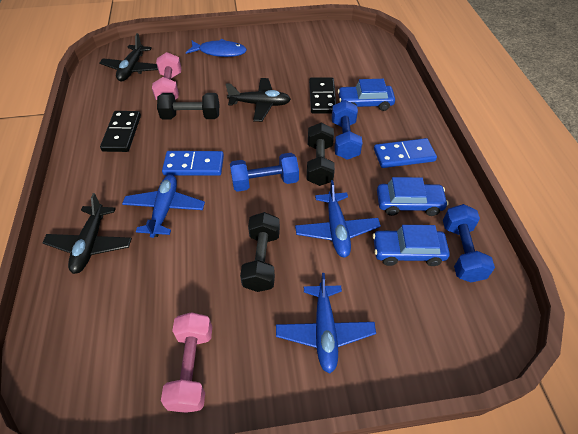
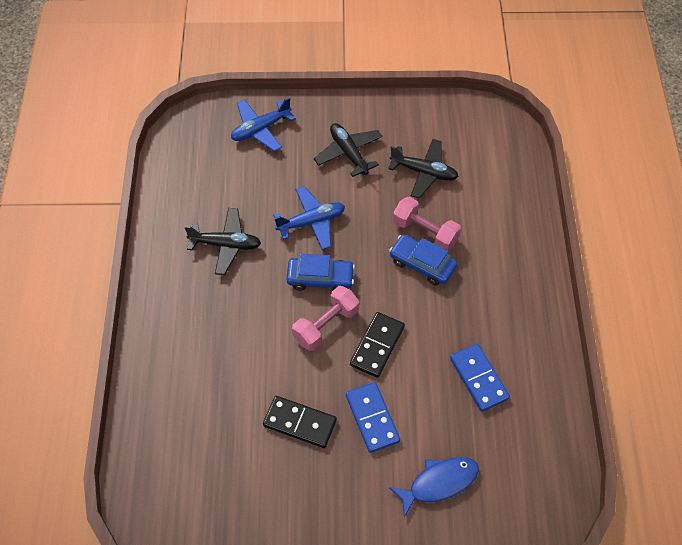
black dumbbell: 3 -> 0
blue car: 3 -> 2
blue dumbbell: 3 -> 0
blue plane: 3 -> 2

